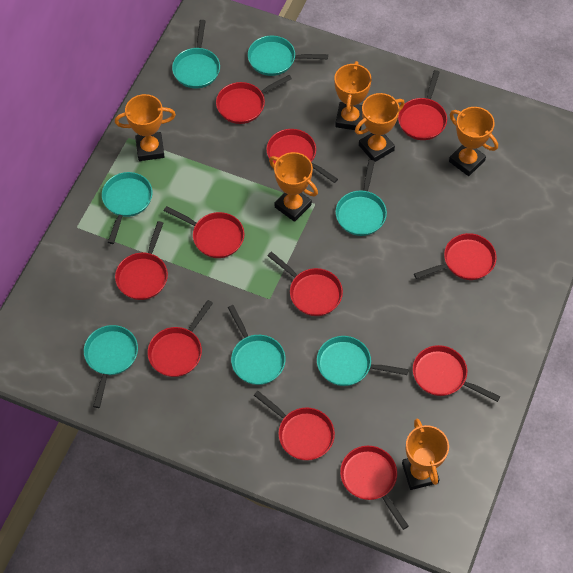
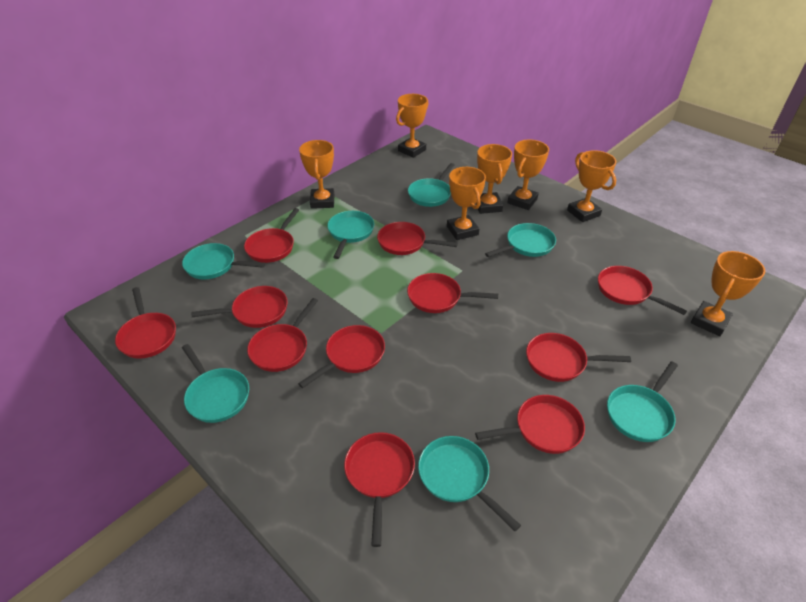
orange trophy: 6 -> 7

